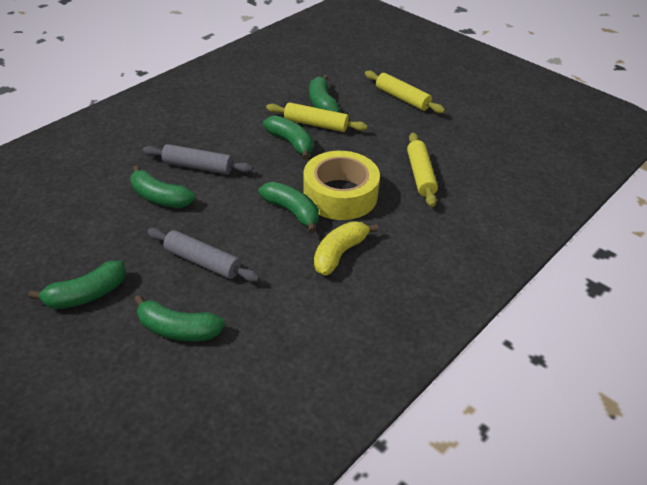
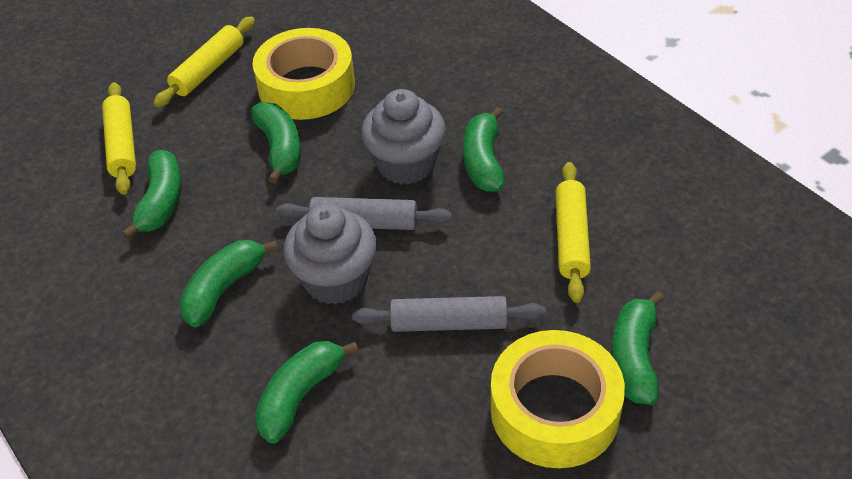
grey cupcake: 0 -> 2
yellow banana: 1 -> 0
yellow tape: 1 -> 2

